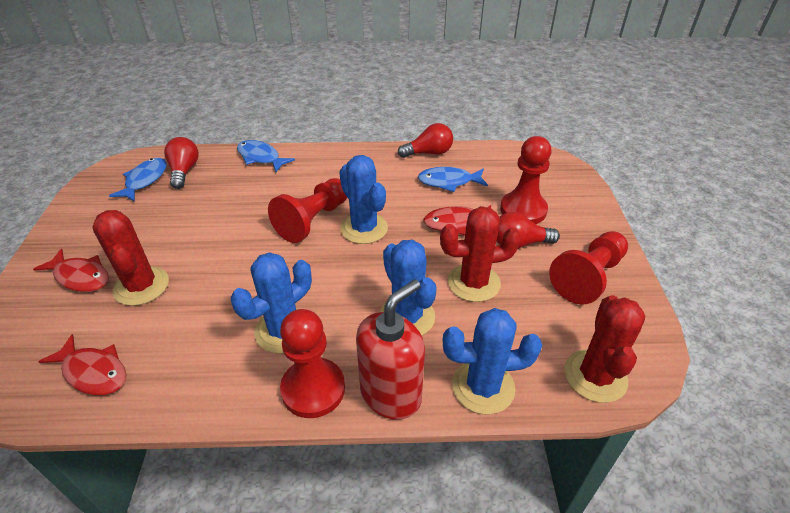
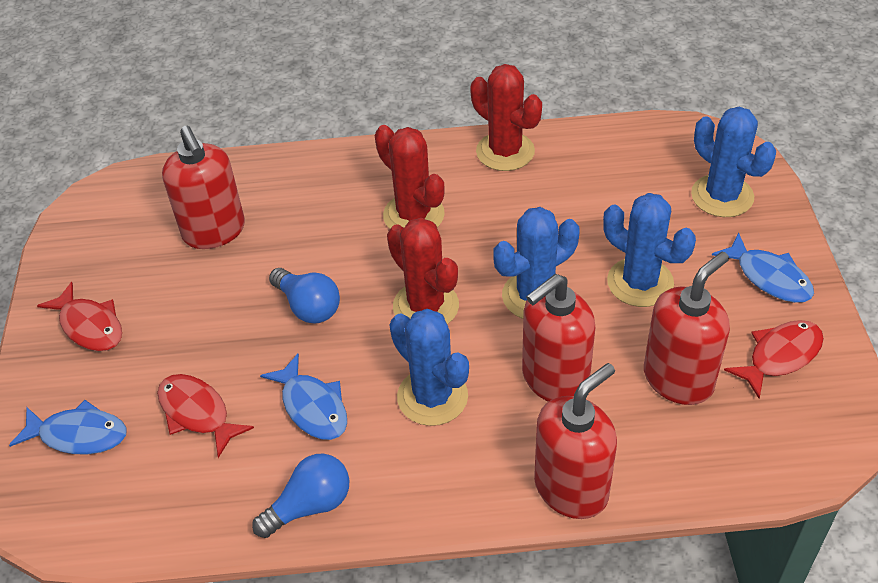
blue light bulb: 0 -> 2
red light bulb: 3 -> 0
red pawn: 4 -> 0
red soap dispenser: 1 -> 4

